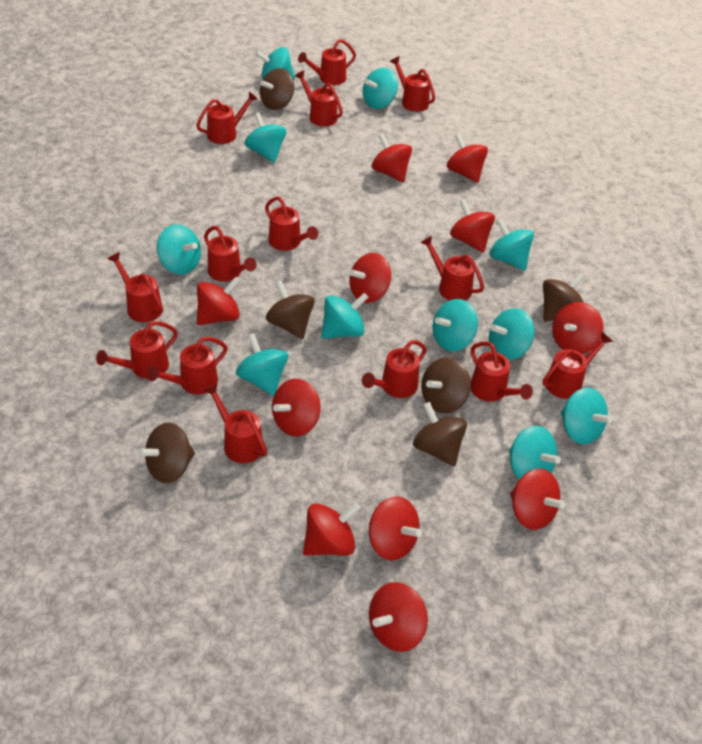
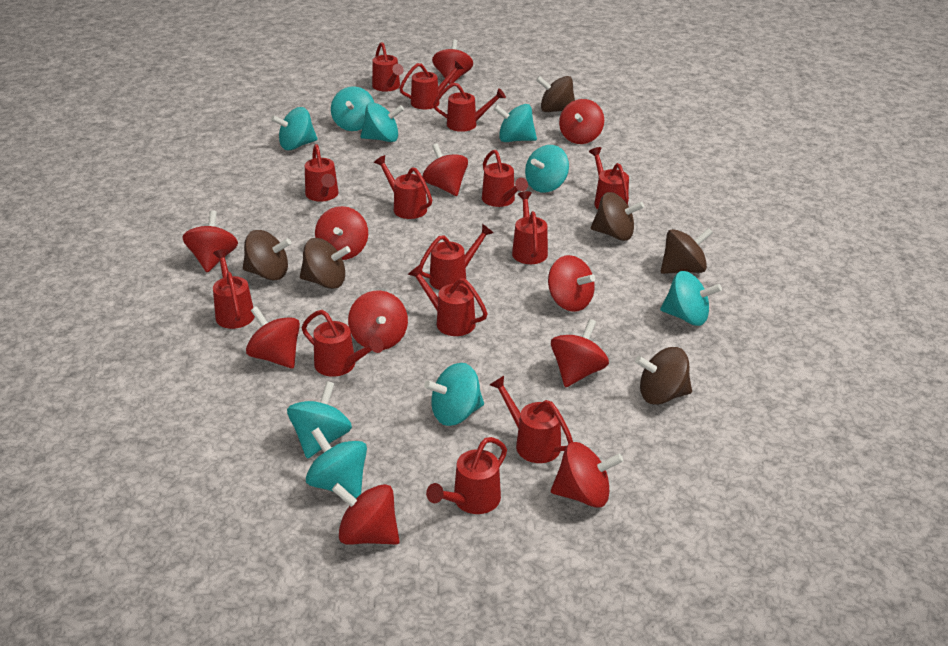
turquoise spinning top: 11 -> 9

